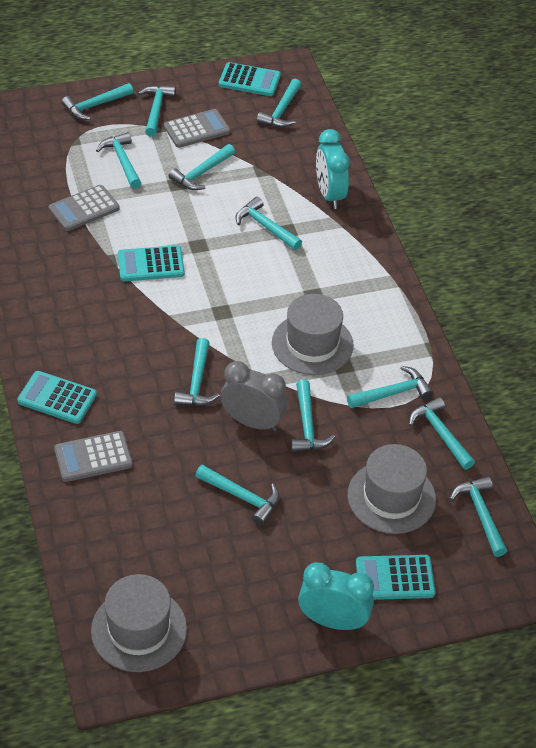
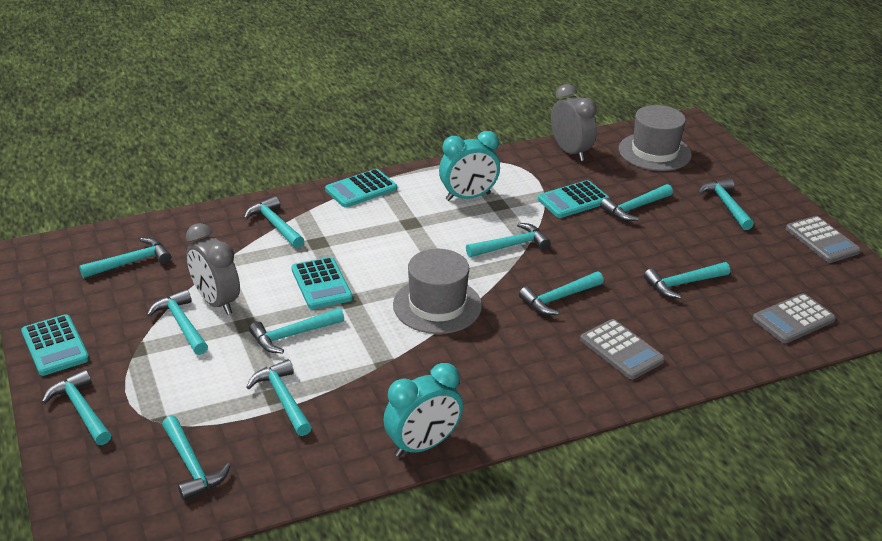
grey clock: 1 -> 2
grey hat: 3 -> 2

